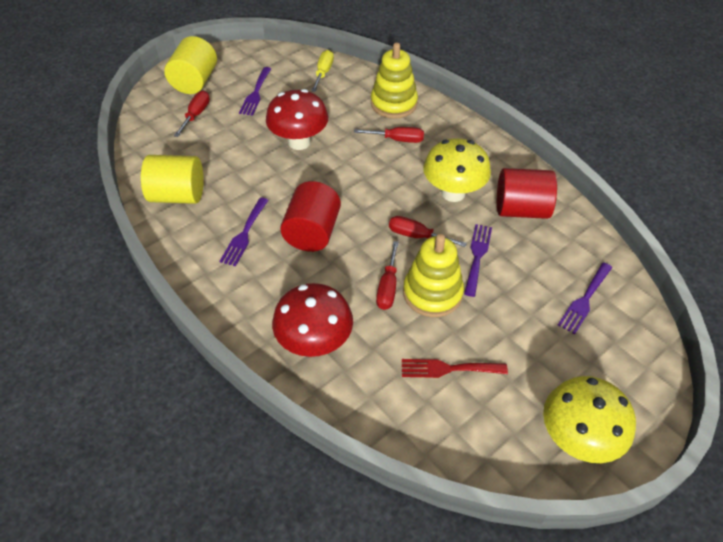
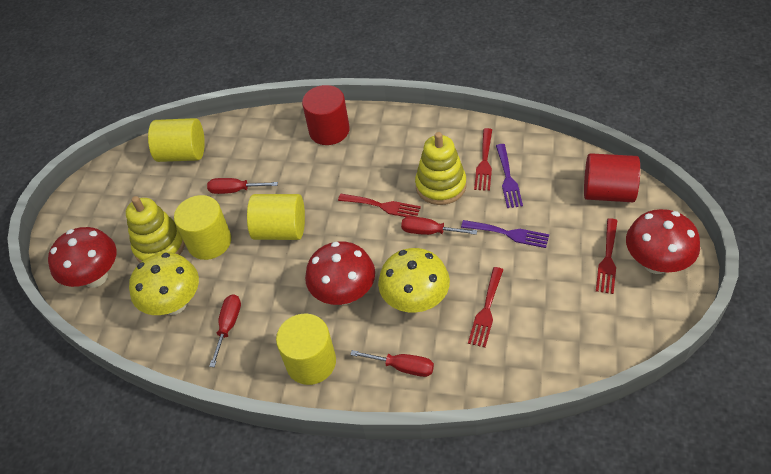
purple fork: 4 -> 2
red fork: 1 -> 4
red mushroom: 2 -> 3
yellow cylinder: 2 -> 4
yellow screwdriver: 1 -> 0

